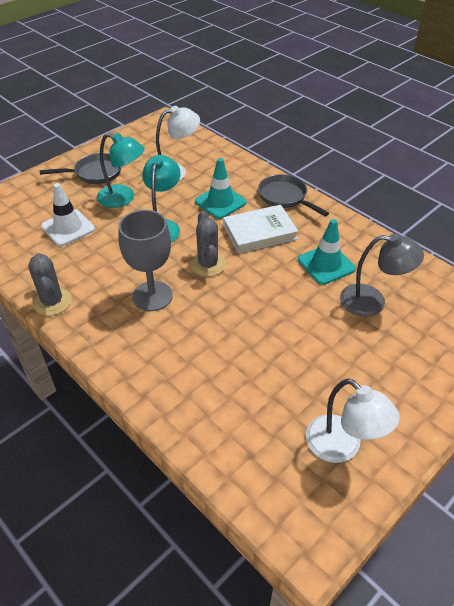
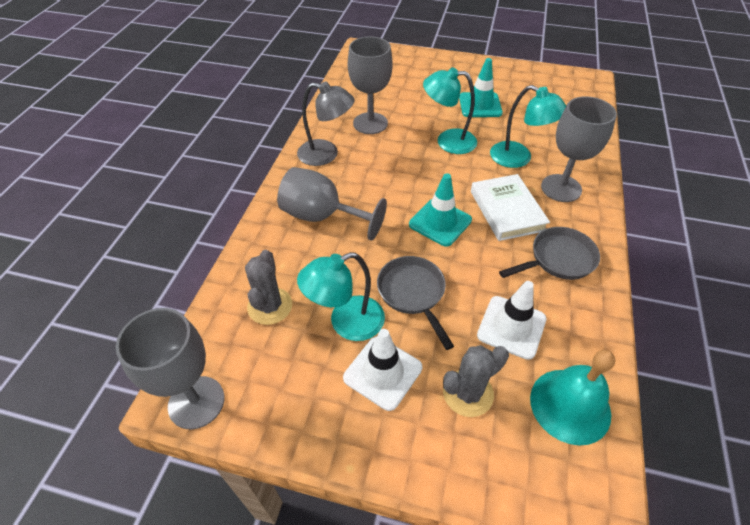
grey goblet: 1 -> 4
turquoise bell: 0 -> 1
turquoise lamp: 2 -> 3
white lamp: 2 -> 0
white traffic cone: 1 -> 2

